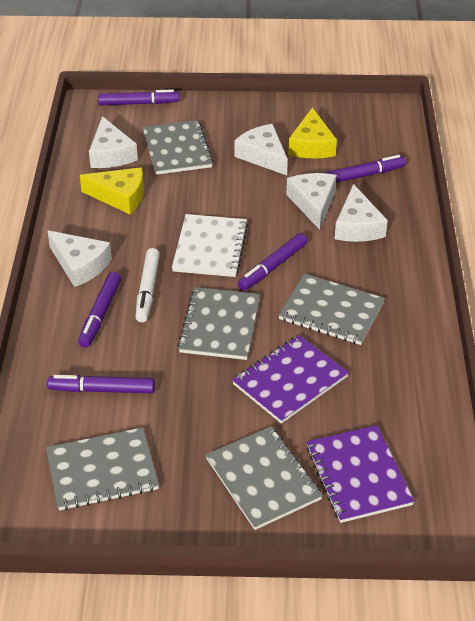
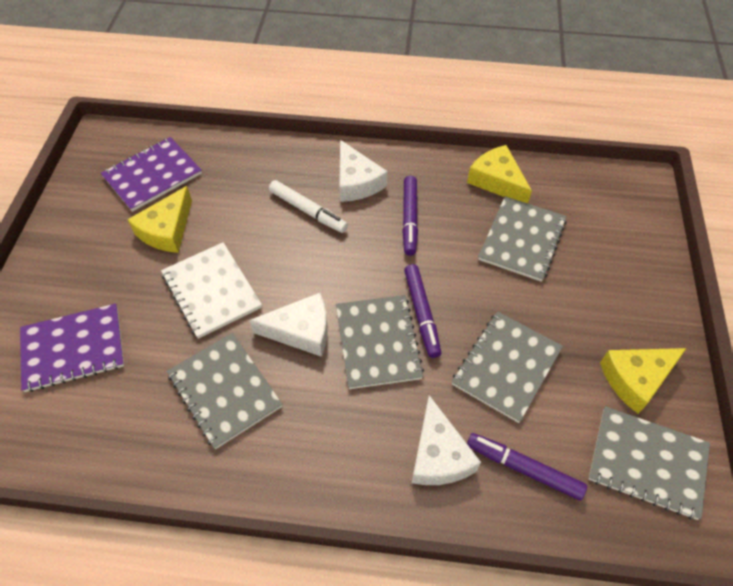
purple marker: 5 -> 3
white cheese: 5 -> 3
yellow cheese: 2 -> 3

